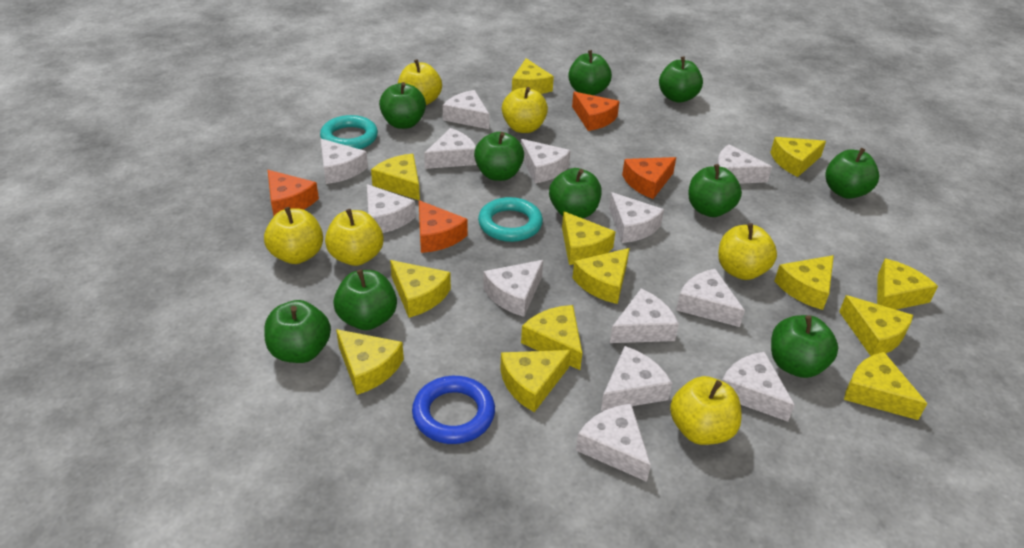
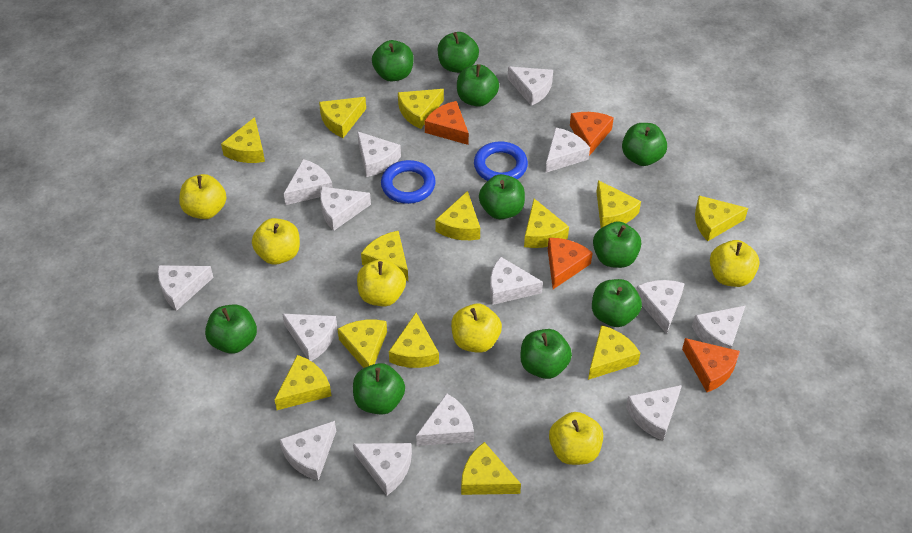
blue ring: 1 -> 2
turquoise ring: 2 -> 0
white cheese: 13 -> 14

